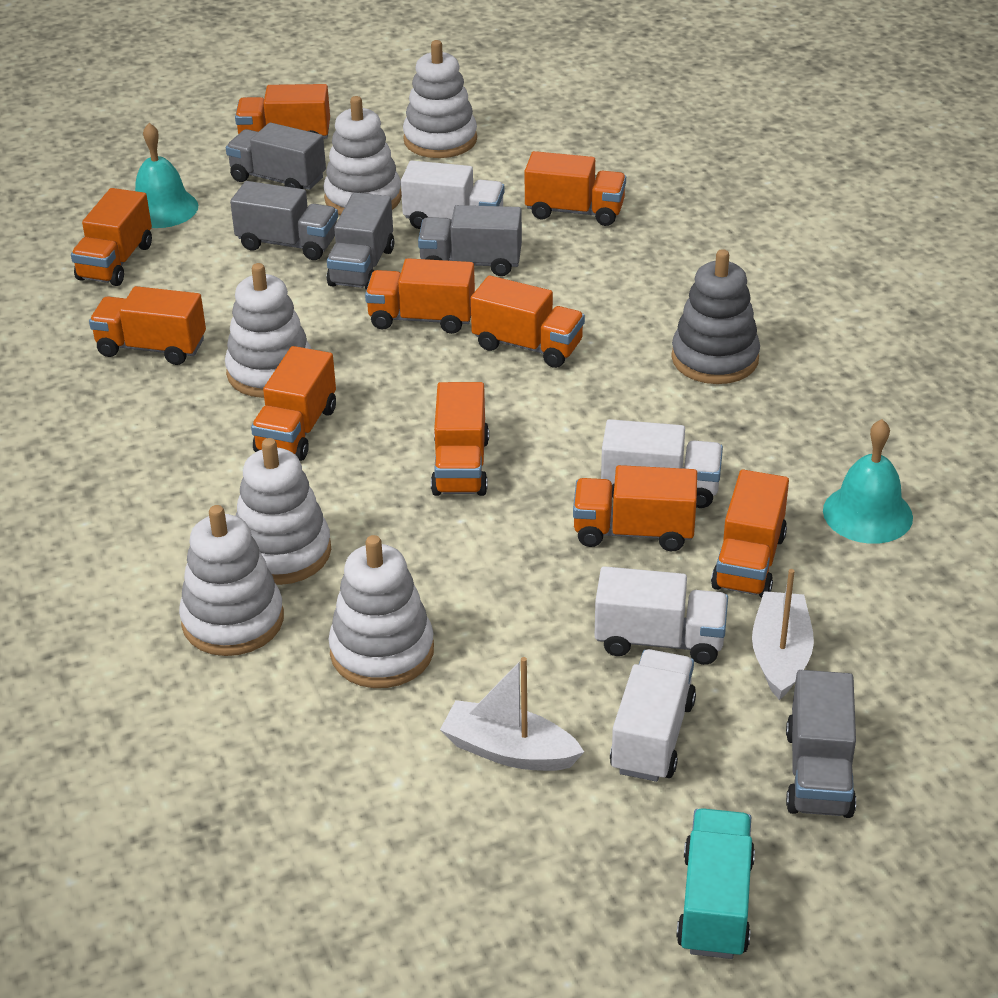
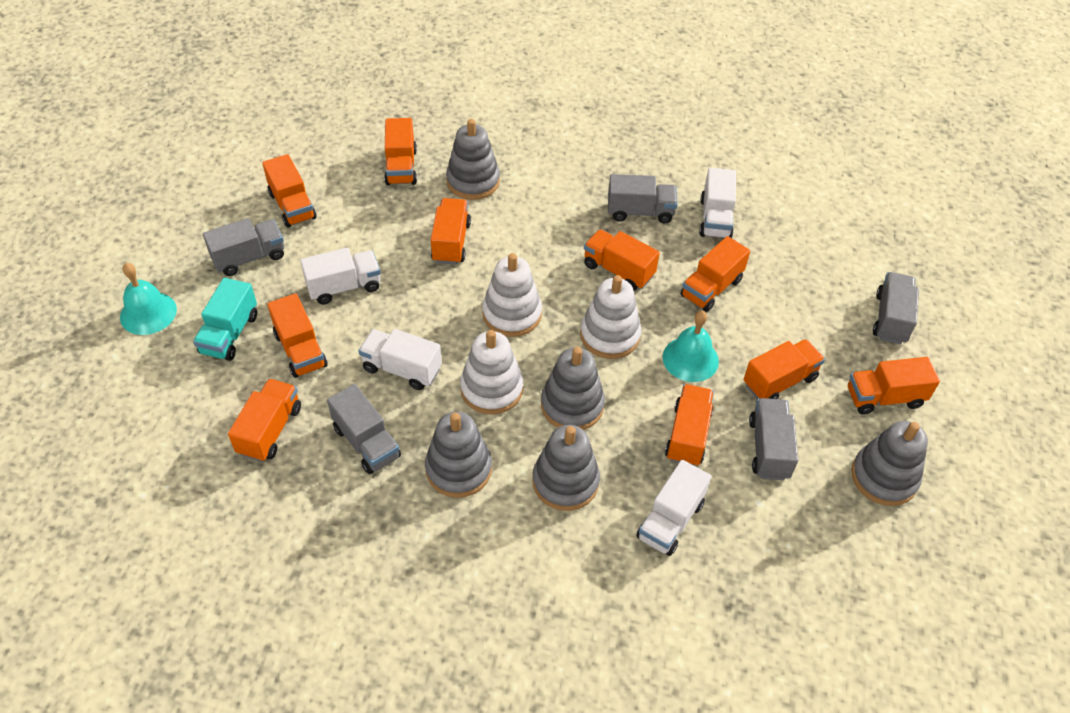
grey stacking toy: 1 -> 5
white boat: 2 -> 0
white stacking toy: 6 -> 3

